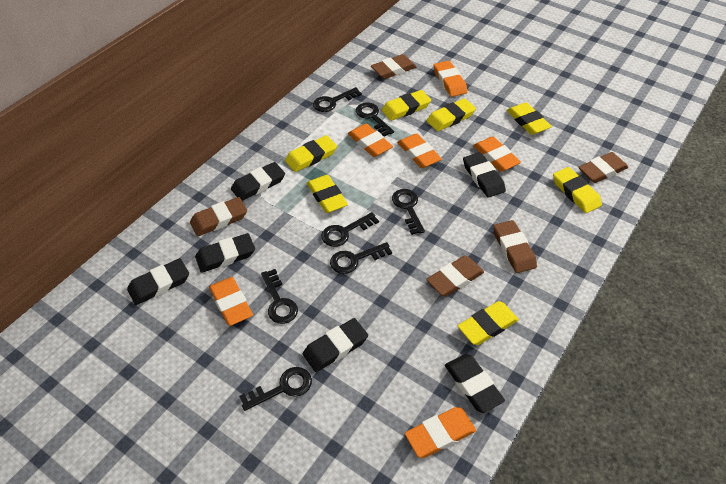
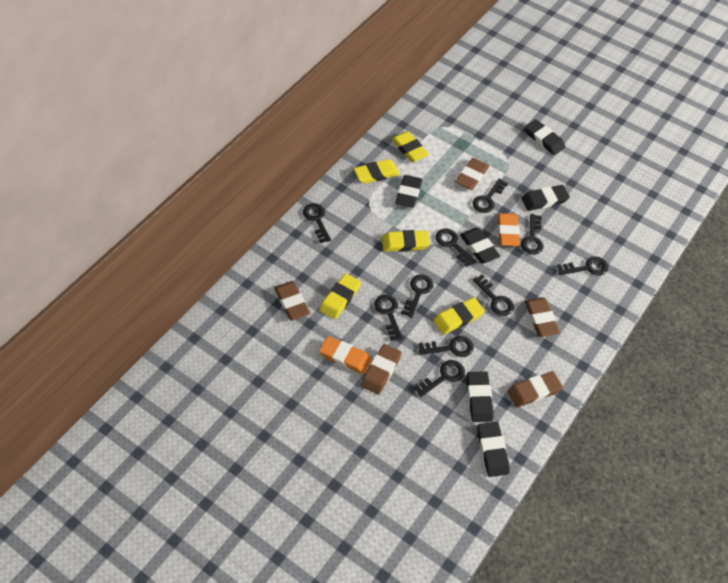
black key: 7 -> 10
orange eraser: 6 -> 2
yellow eraser: 7 -> 5

